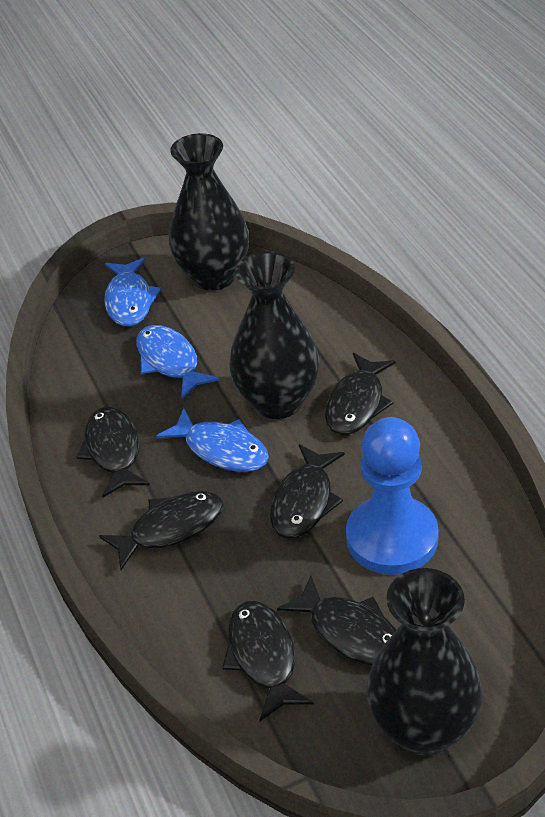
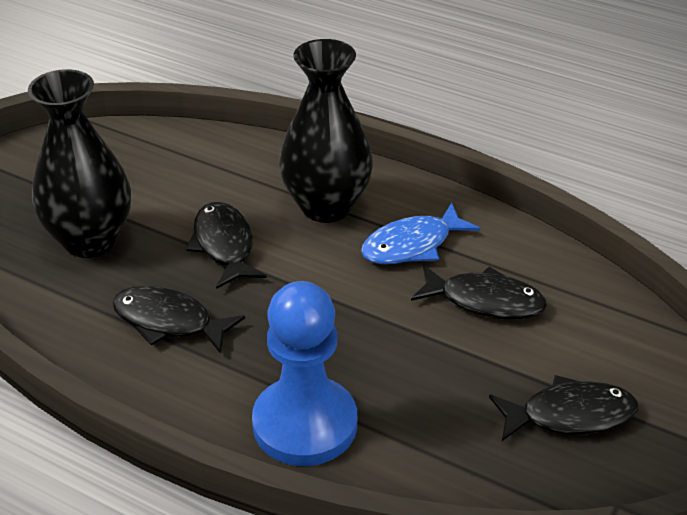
black fish: 6 -> 4
black vase: 3 -> 2
blue fish: 3 -> 1

